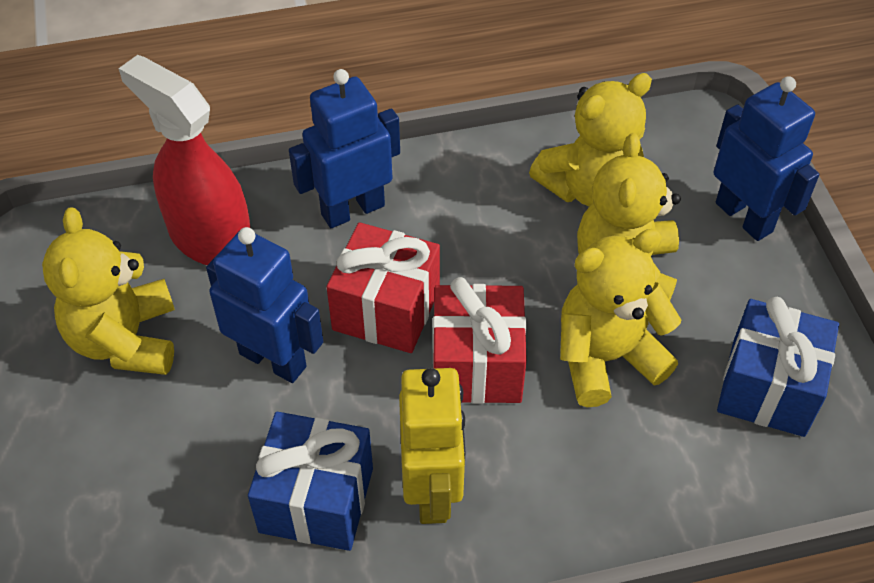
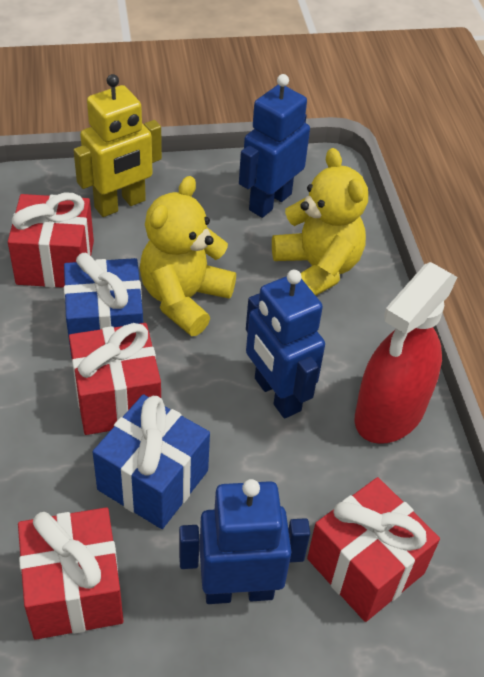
red gift: 2 -> 4
yellow teddy bear: 4 -> 2

